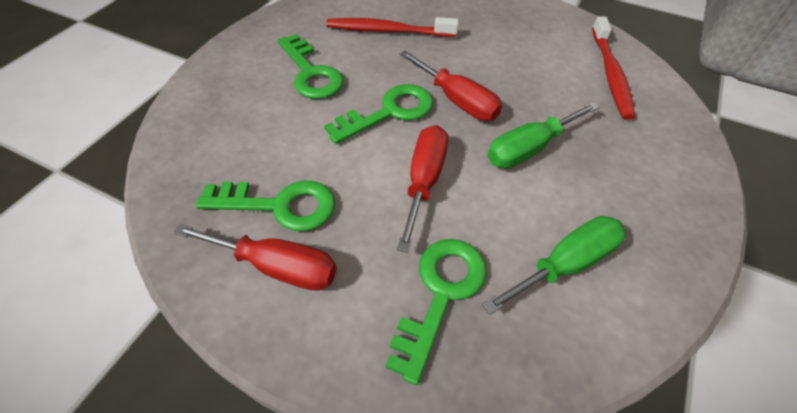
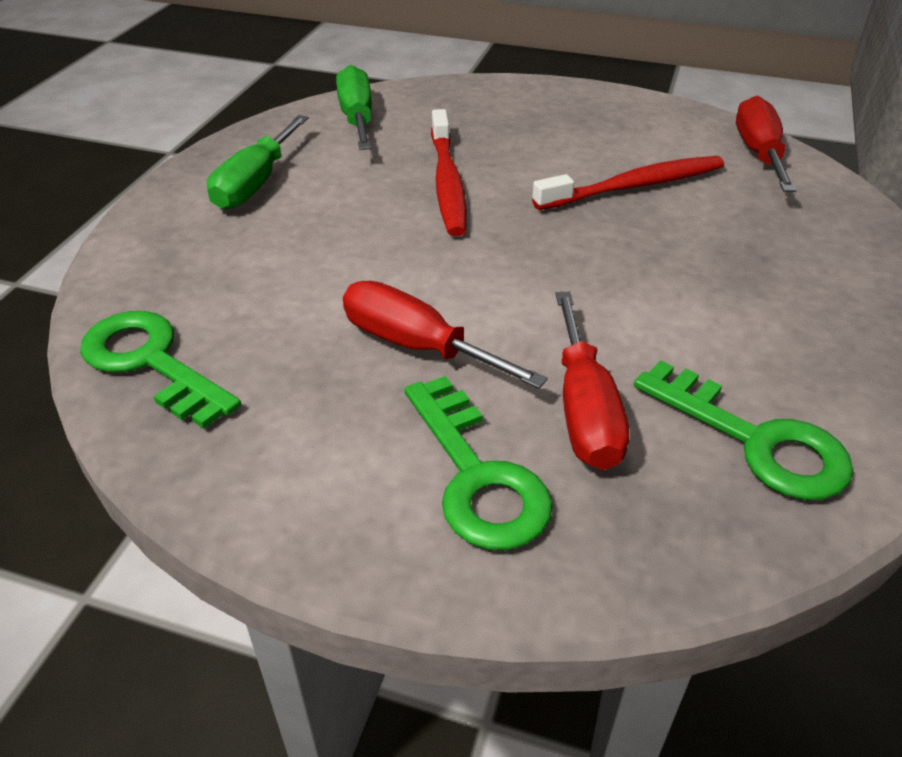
green key: 4 -> 3

